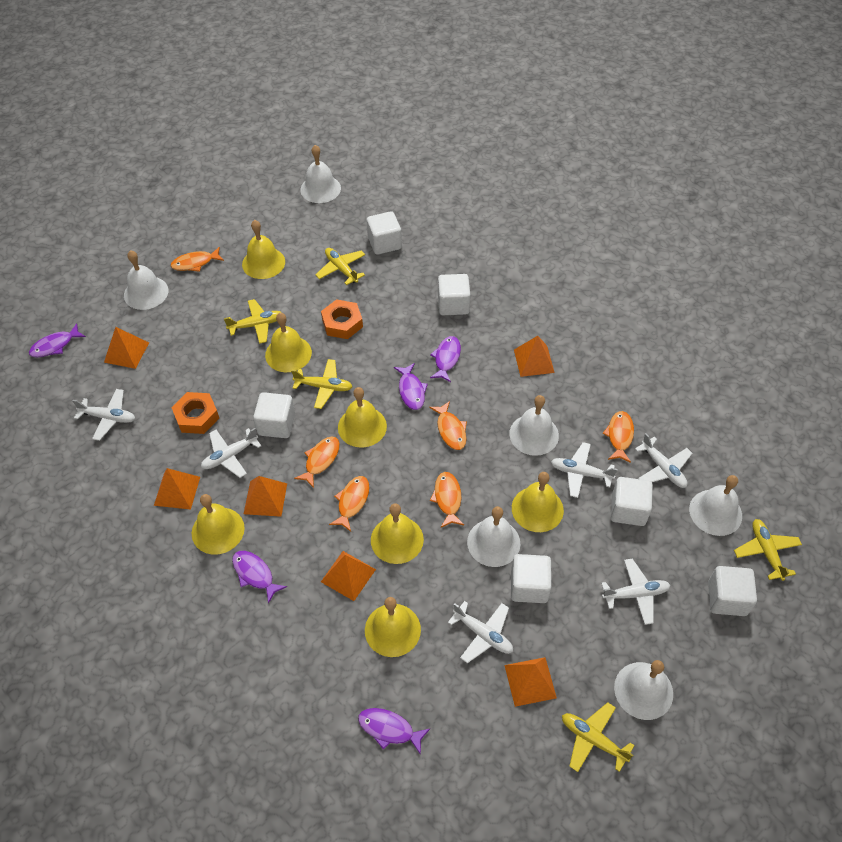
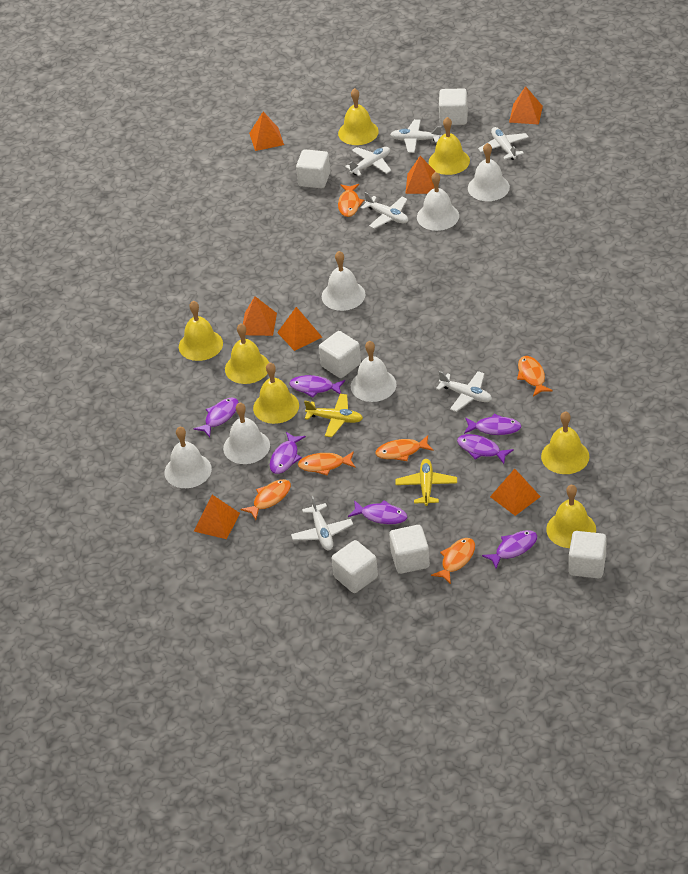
orange nut: 2 -> 0
orange pyramid: 6 -> 7
purple fish: 5 -> 7
yellow plane: 5 -> 2

